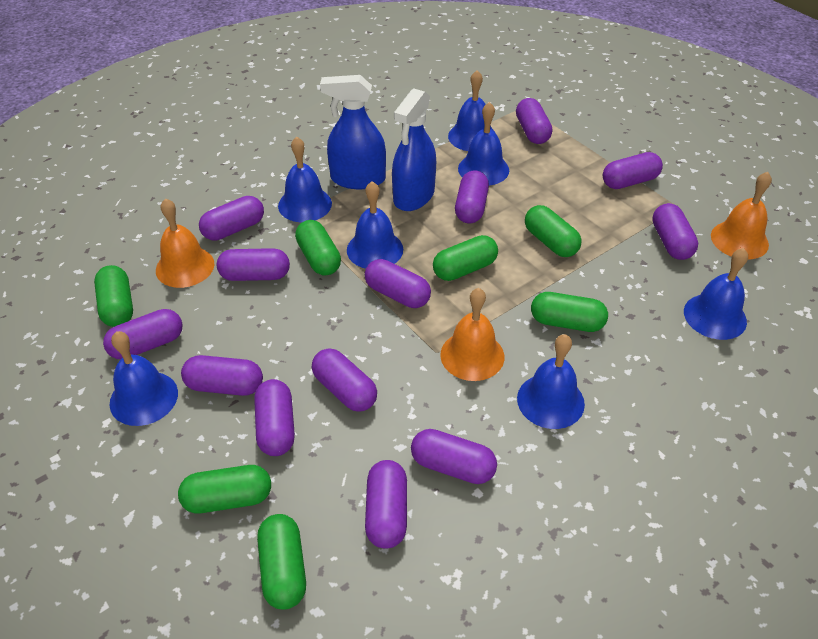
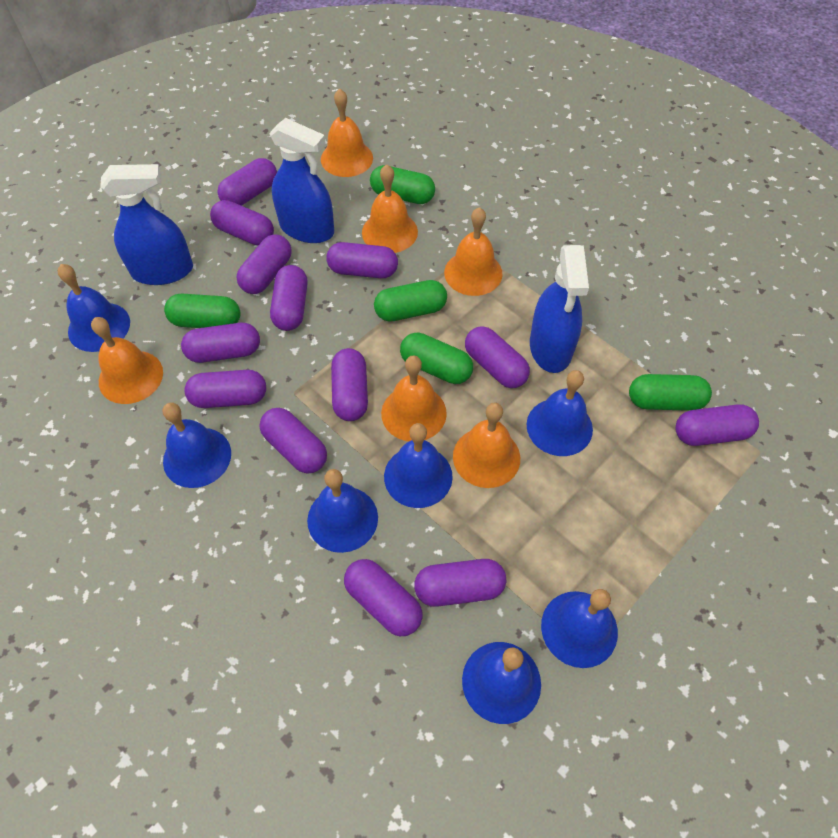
blue spray bottle: 2 -> 3
green capsule: 7 -> 5
orange bell: 3 -> 6

